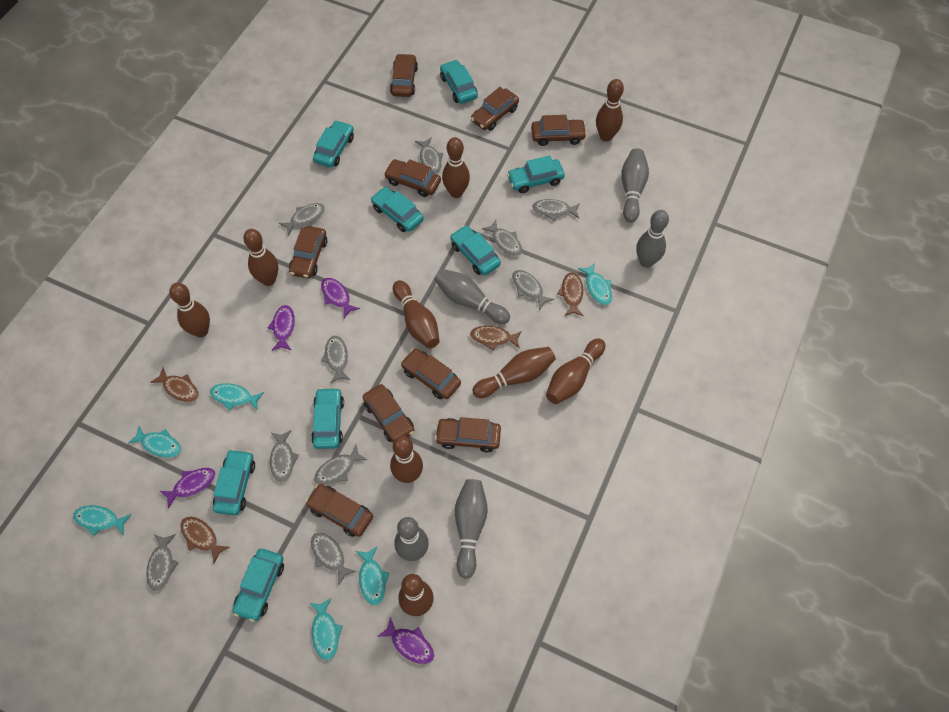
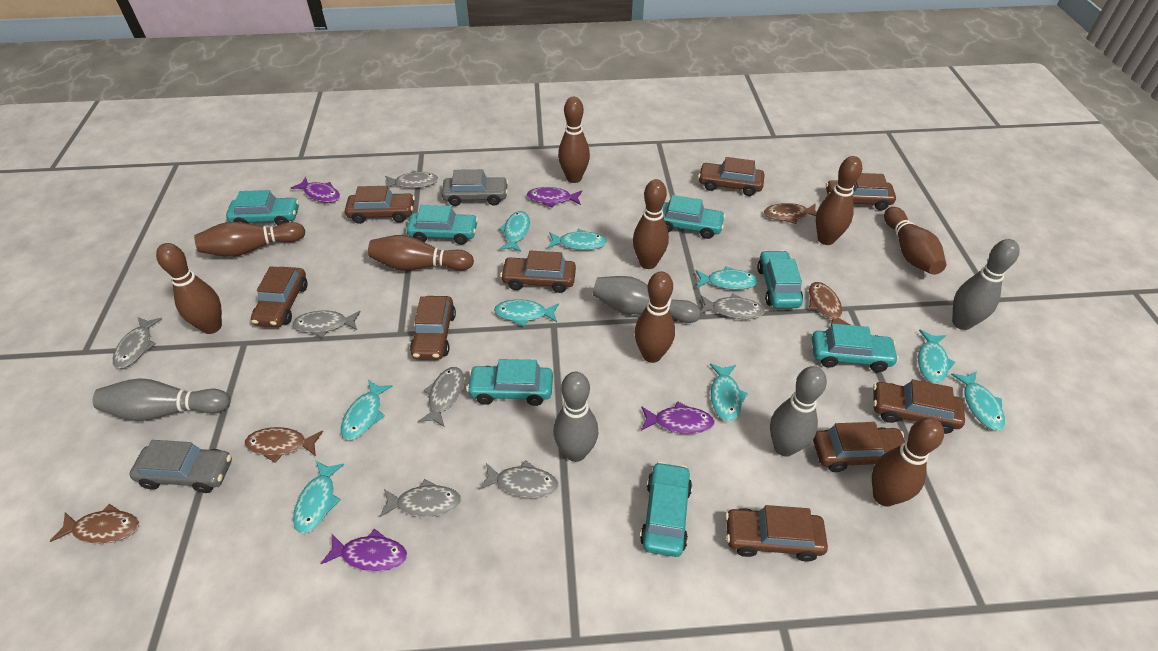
grey car: 0 -> 2
grey fish: 10 -> 7
turquoise car: 8 -> 7
turquoise fish: 6 -> 9

